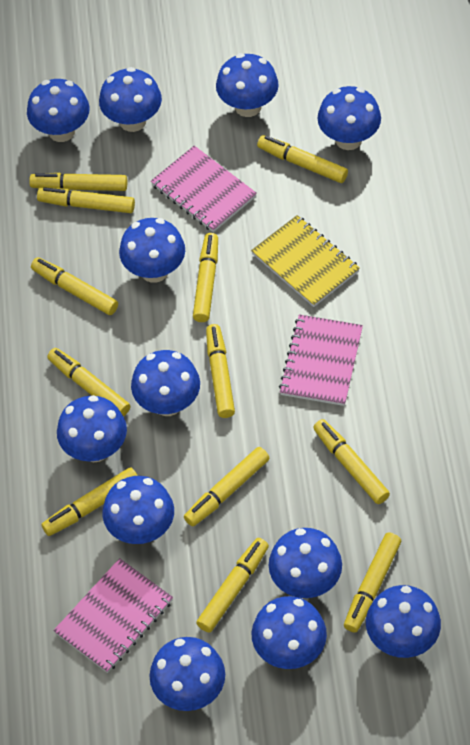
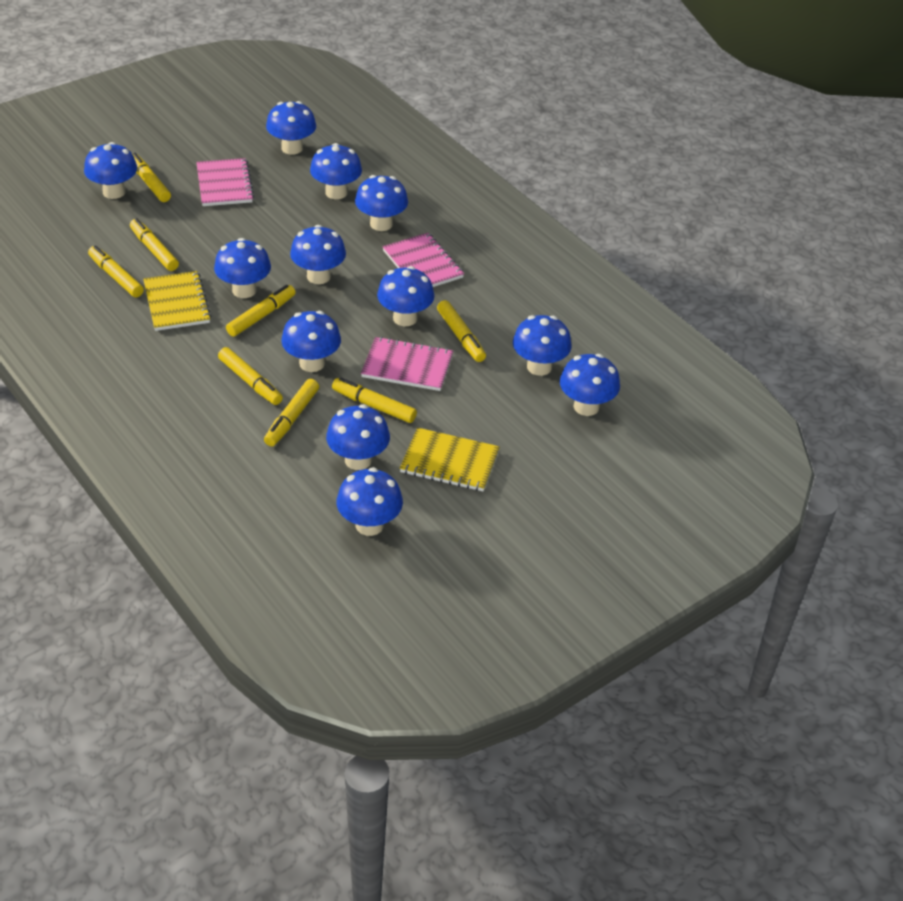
yellow marker: 12 -> 8
yellow notebook: 1 -> 2

